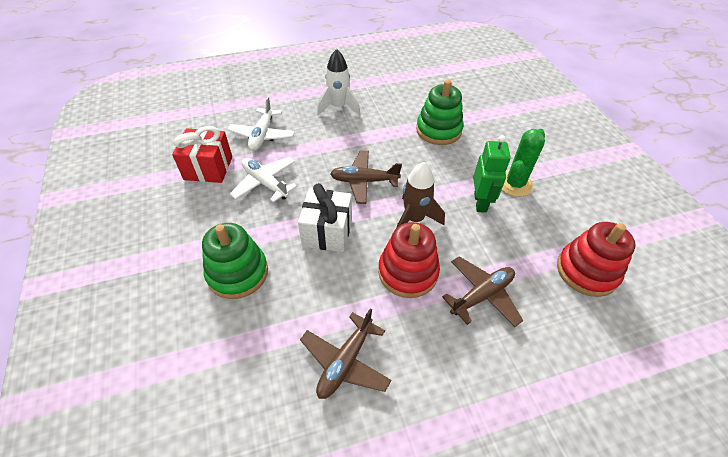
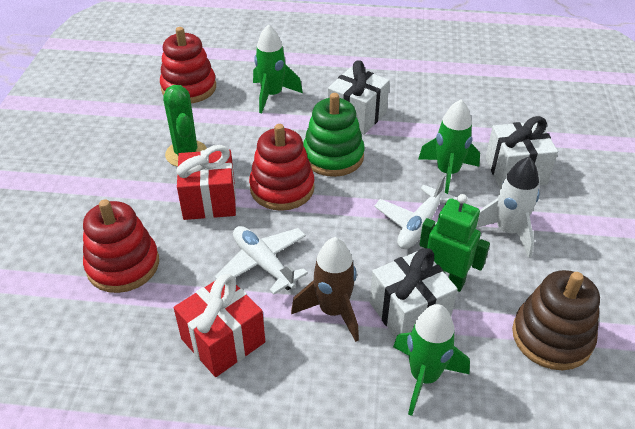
brown plane: 3 -> 0
brown stacking toy: 0 -> 1
green rocket: 0 -> 3
green stacking toy: 2 -> 1
red gift: 1 -> 2
red stacking toy: 2 -> 3
white gift: 1 -> 3

